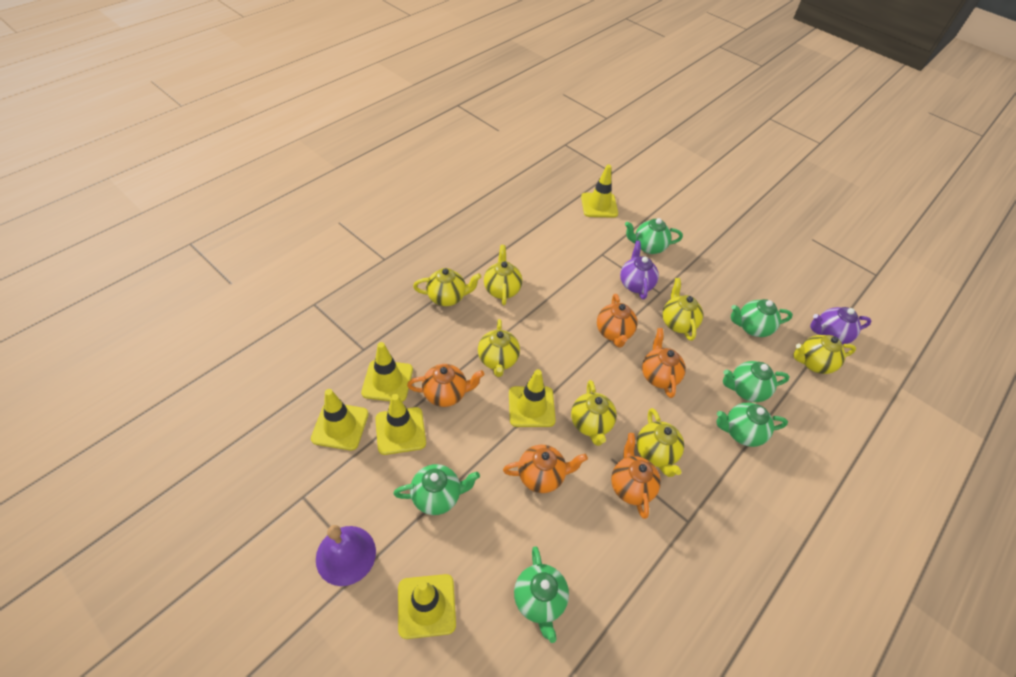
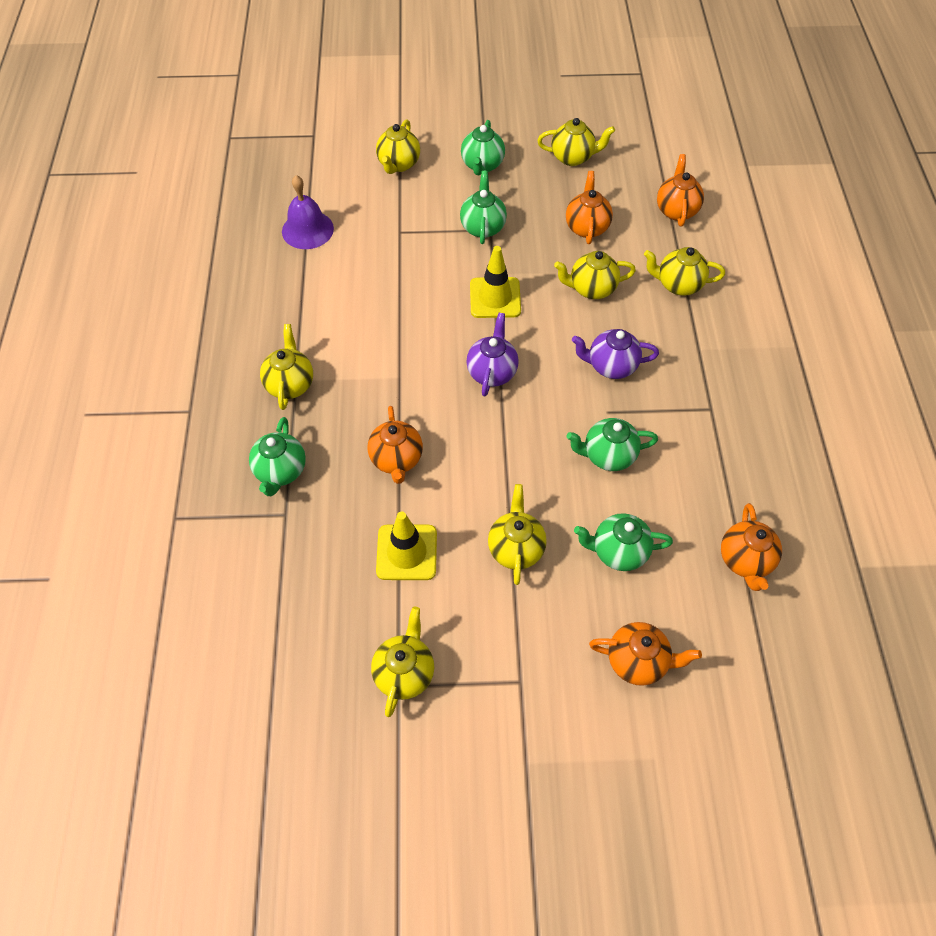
green teapot: 6 -> 5
yellow traffic cone: 6 -> 2

